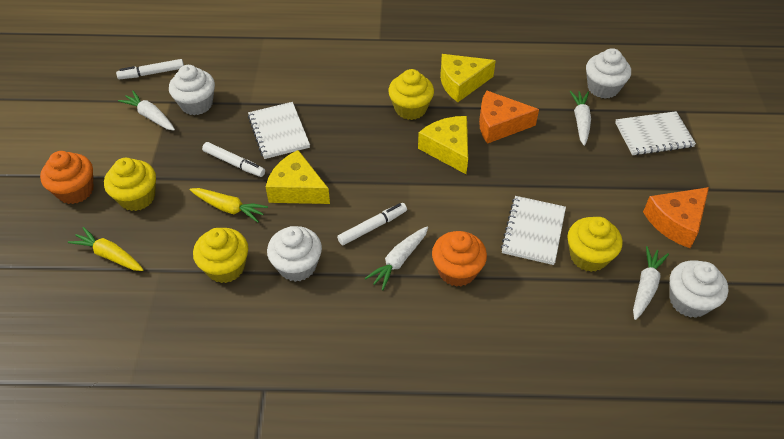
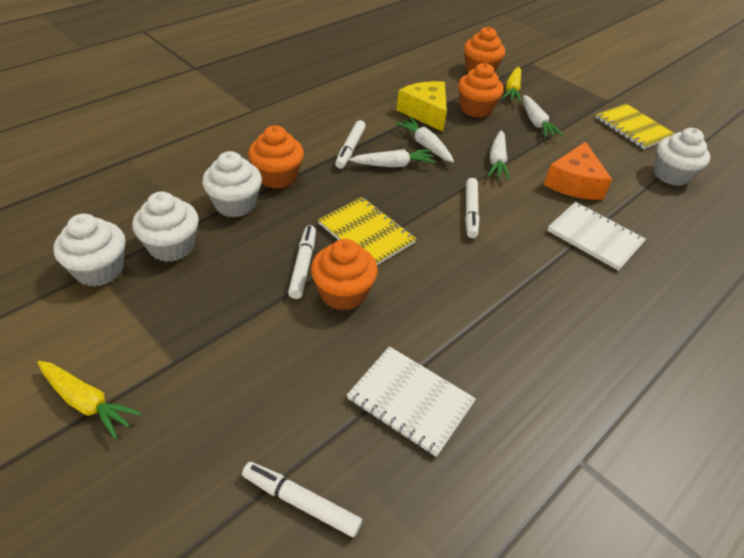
orange cheese: 2 -> 1
orange cupcake: 2 -> 4
white marker: 3 -> 4
white notebook: 3 -> 2
yellow cheese: 3 -> 1
yellow cupcake: 4 -> 0
yellow notebook: 0 -> 2

